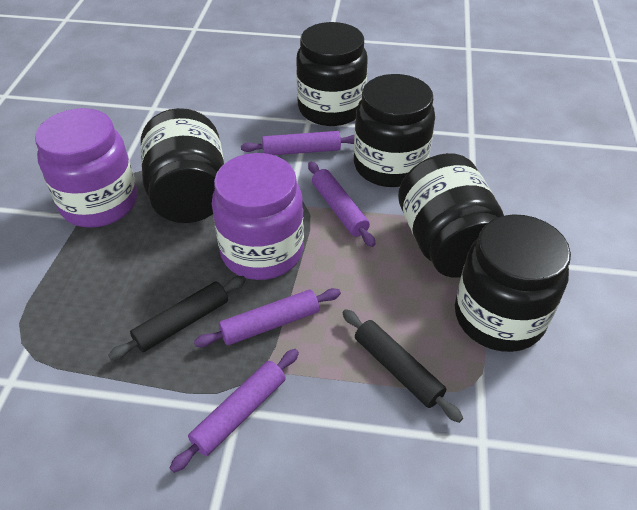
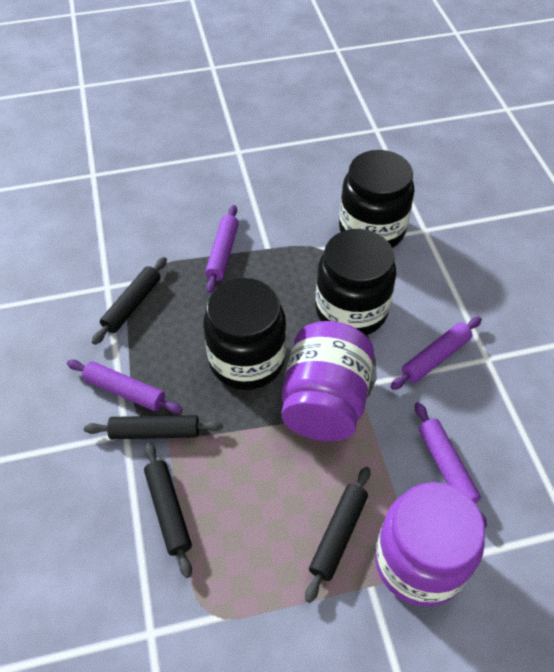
black jar: 5 -> 3
black rolling pin: 2 -> 4

